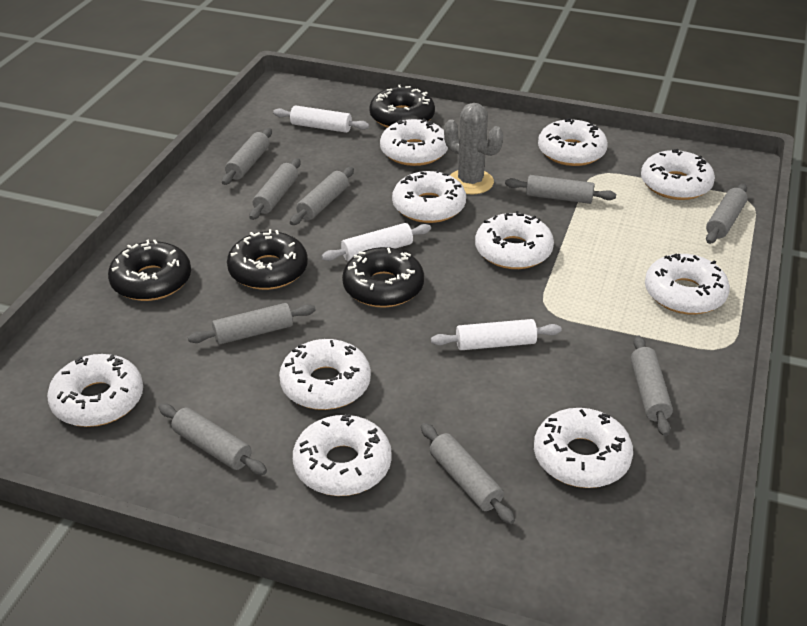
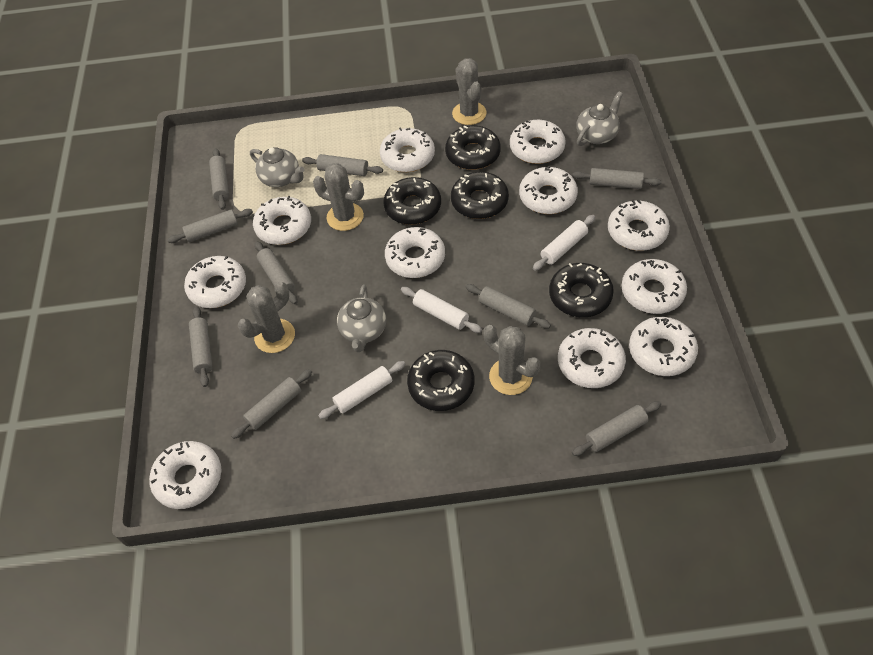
black donut: 4 -> 5
grey cactus: 1 -> 4
grey teapot: 0 -> 3
white donut: 10 -> 11

